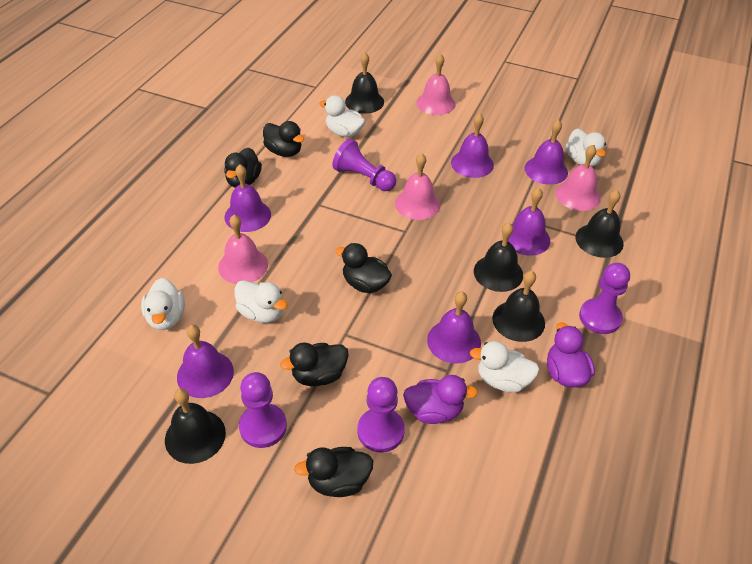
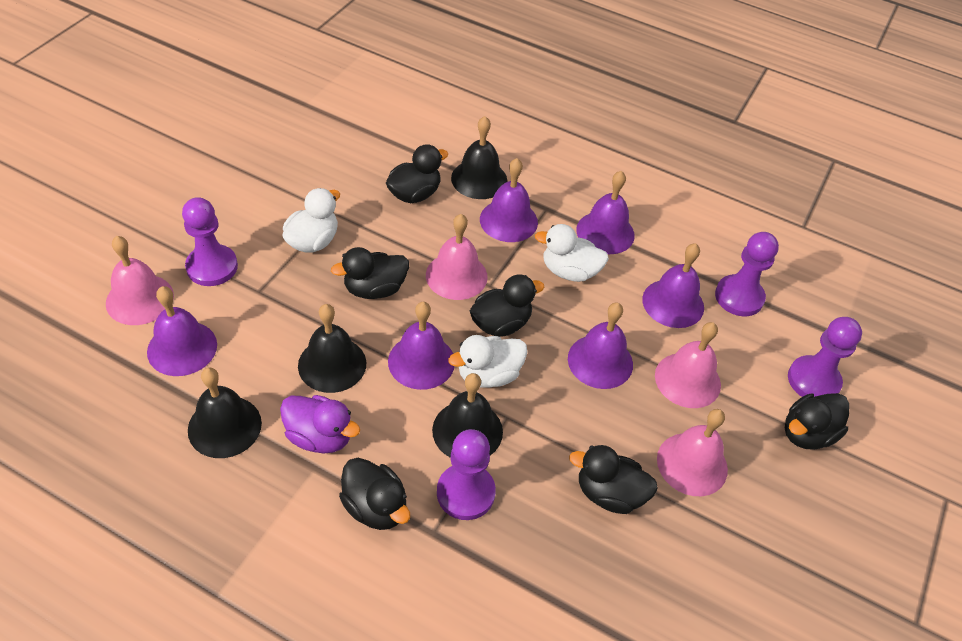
black bell: 5 -> 4
black duck: 5 -> 6
purple duck: 2 -> 1
white duck: 5 -> 3

